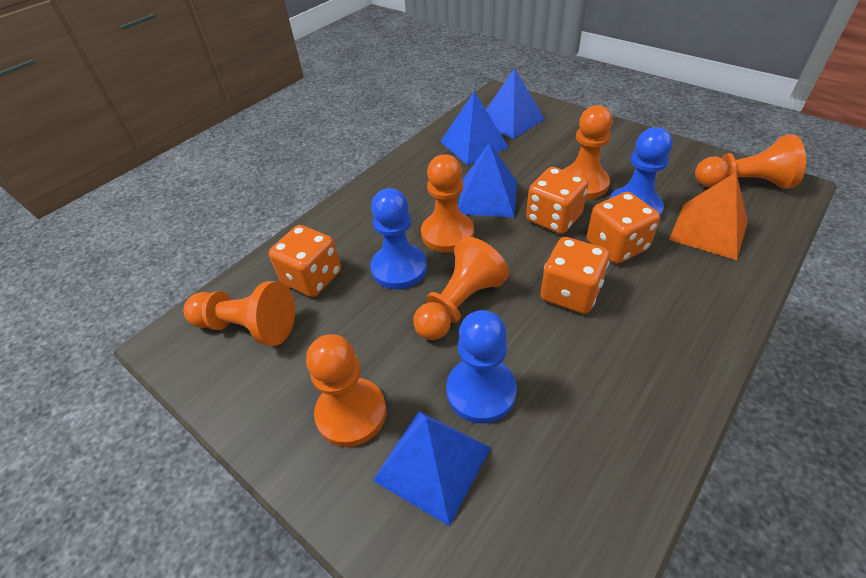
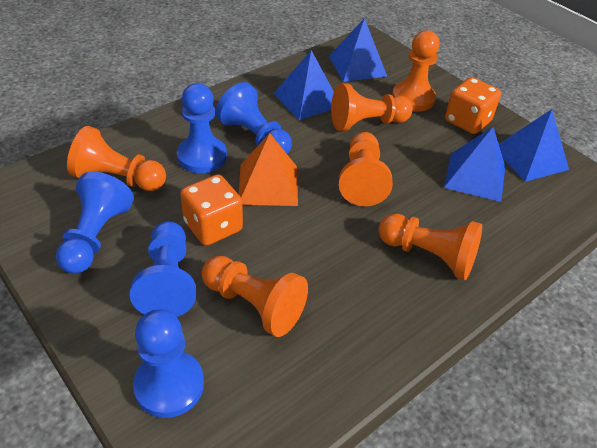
blue pawn: 3 -> 5
orange dice: 4 -> 2

